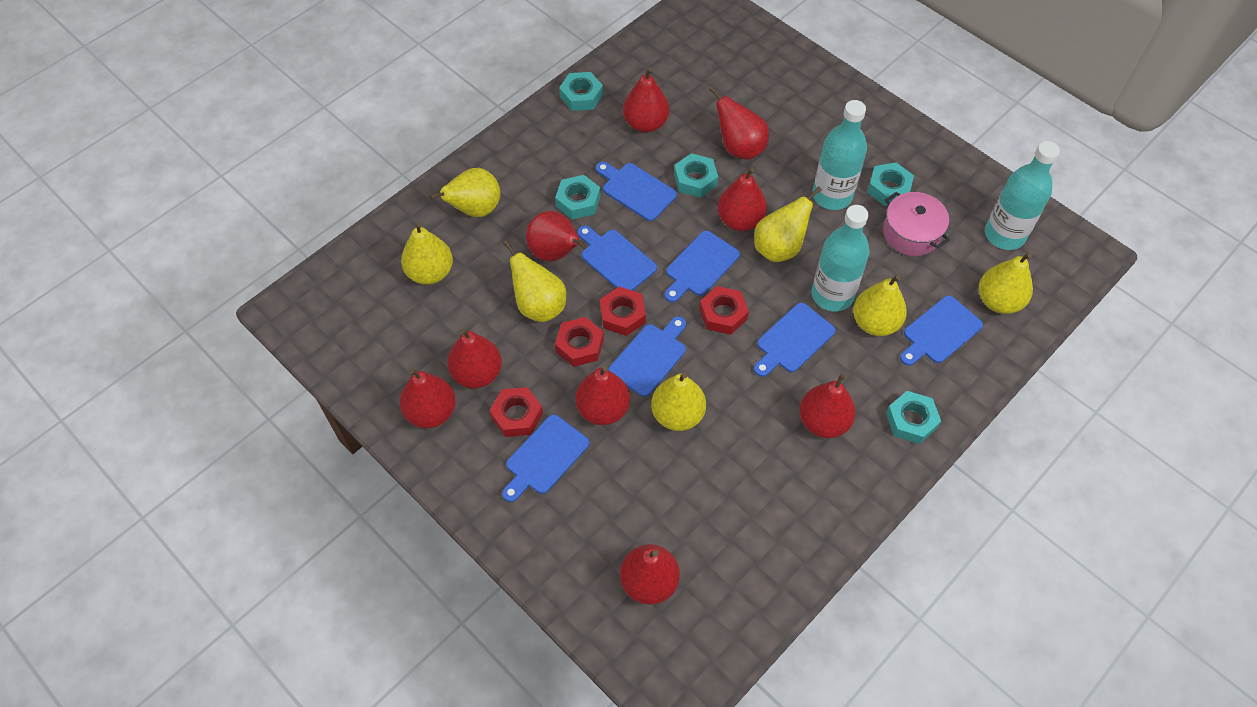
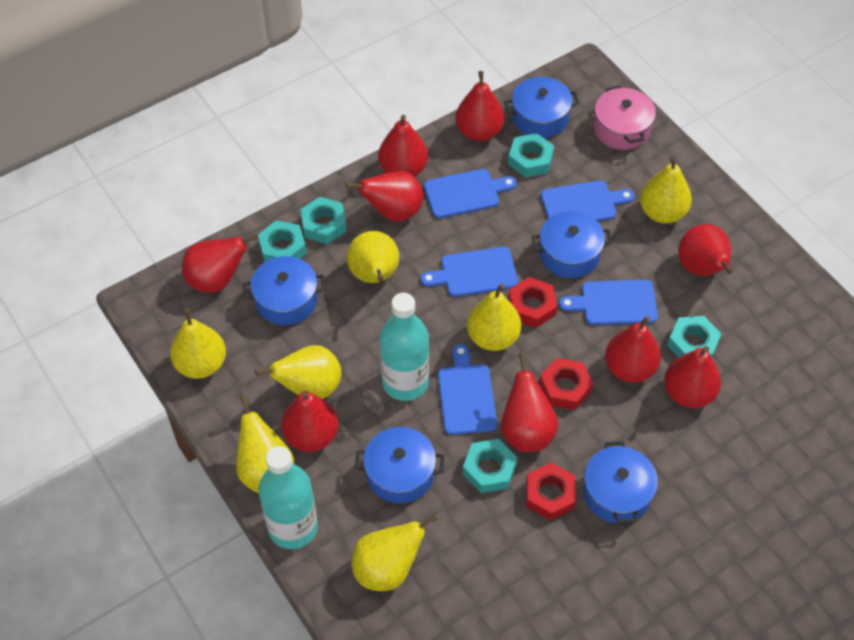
blue cutting board: 7 -> 5
blue pot: 0 -> 5
red nut: 4 -> 3
turquoise bottle: 3 -> 2

